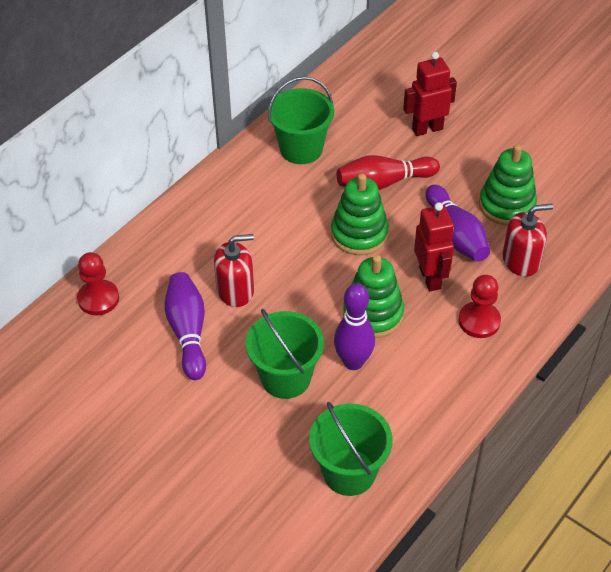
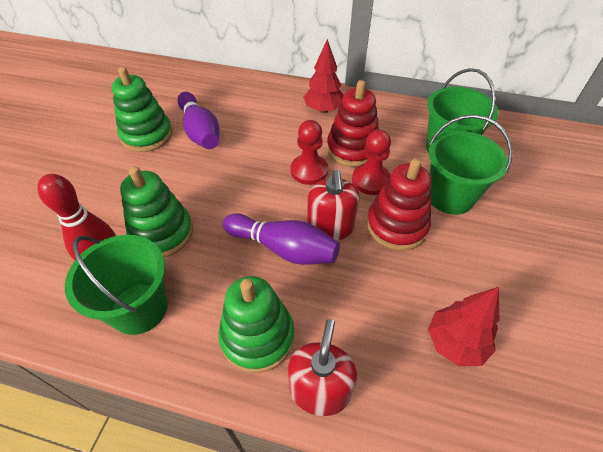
purple bowling pin: 3 -> 2
red robot: 2 -> 0
red stacking toy: 0 -> 2
red tree: 0 -> 2

